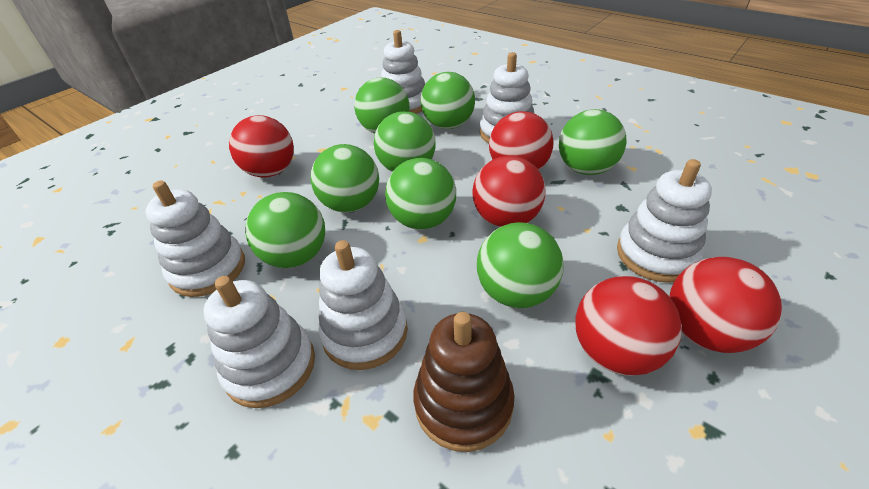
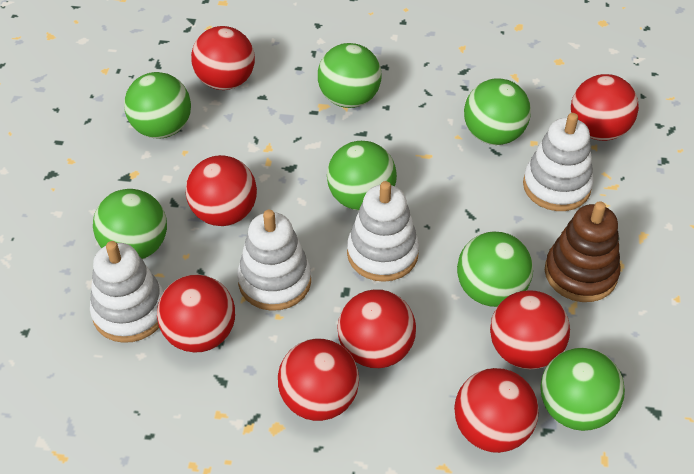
green ball: 8 -> 7
red ball: 5 -> 8
white stacking toy: 6 -> 4

